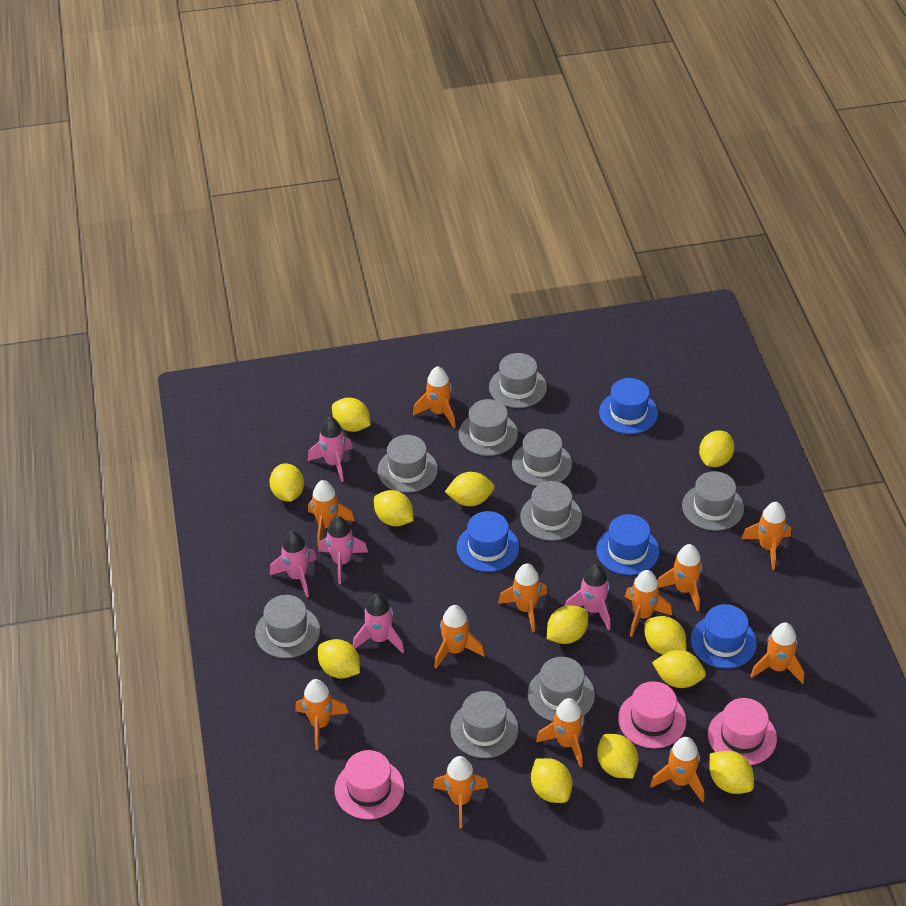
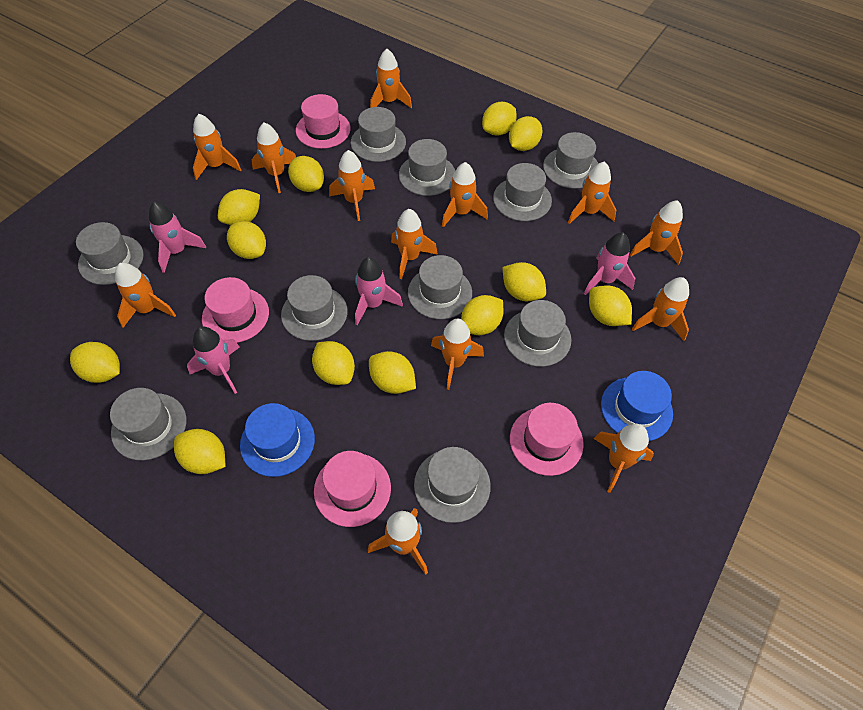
blue hat: 4 -> 2
grey hat: 9 -> 10
orange rocket: 12 -> 13
pink hat: 3 -> 4
pink rocket: 5 -> 4

